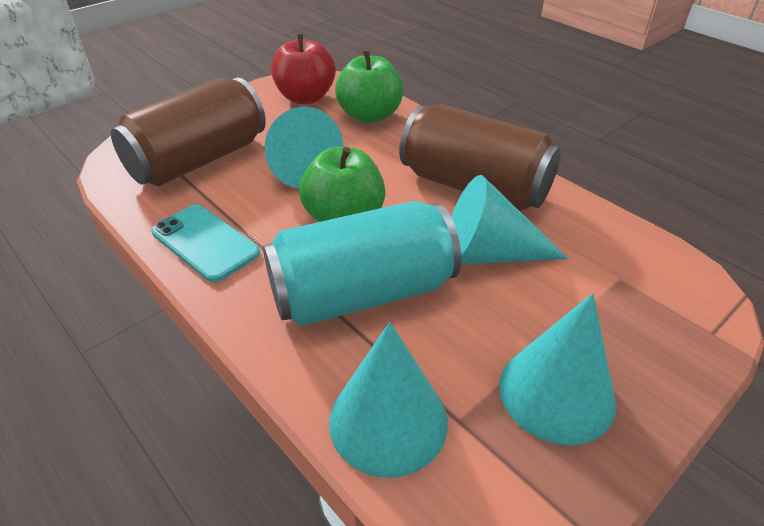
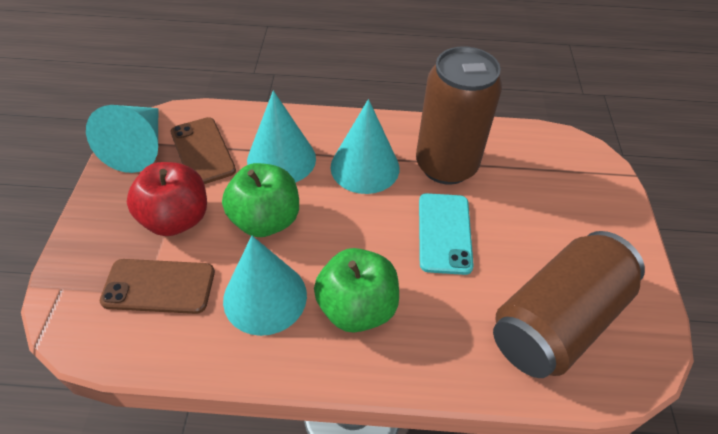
brown phone: 0 -> 2
turquoise can: 1 -> 0

